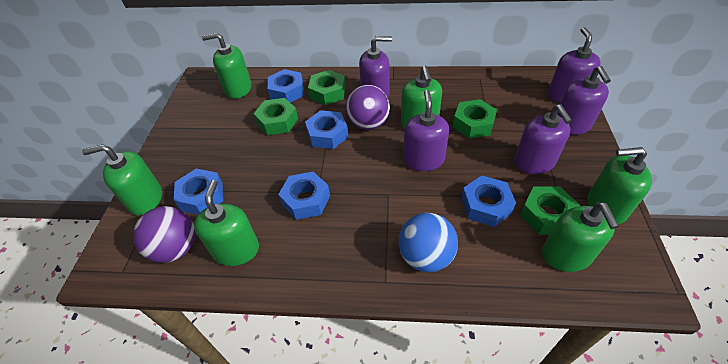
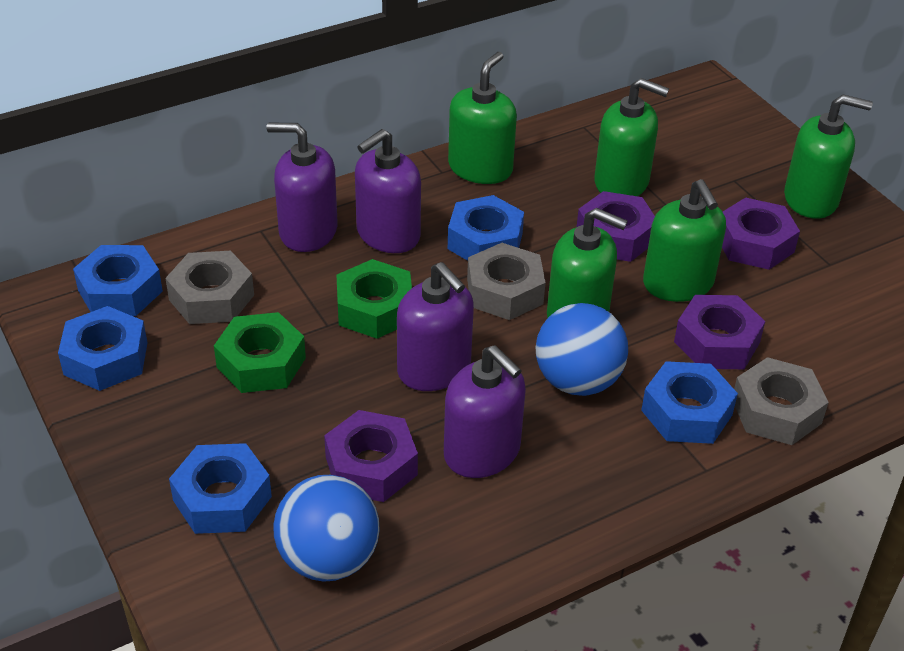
blue ball: 1 -> 2
green nut: 4 -> 2
green soap dispenser: 6 -> 5
grey nut: 0 -> 3
purple ball: 2 -> 0
purple nut: 0 -> 4
purple soap dispenser: 5 -> 4

